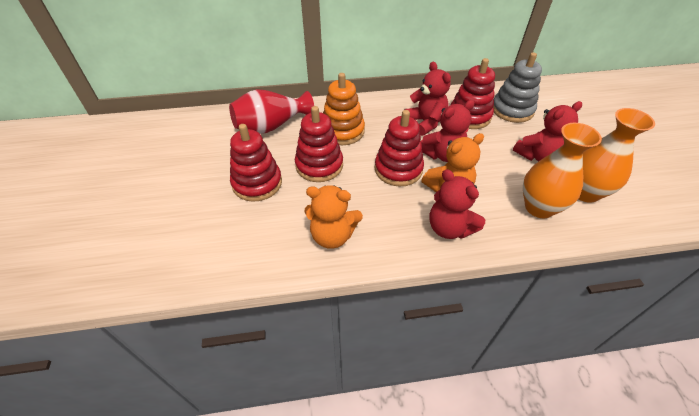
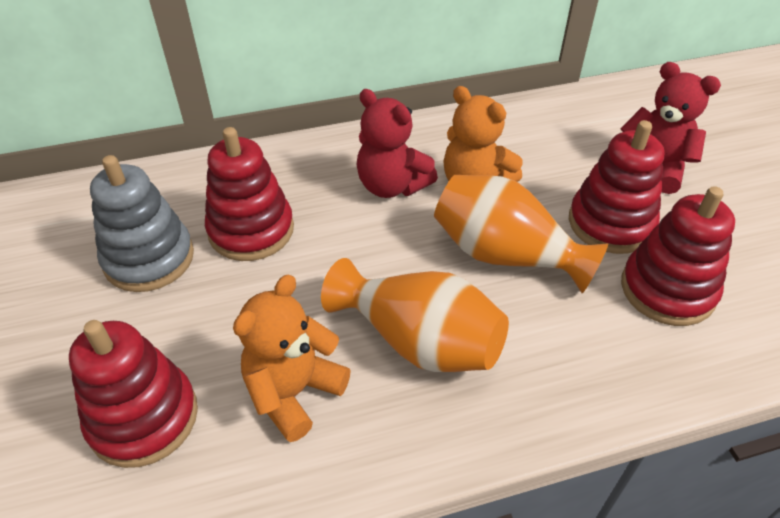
orange stacking toy: 1 -> 0
red teddy bear: 4 -> 2
red vase: 1 -> 0

